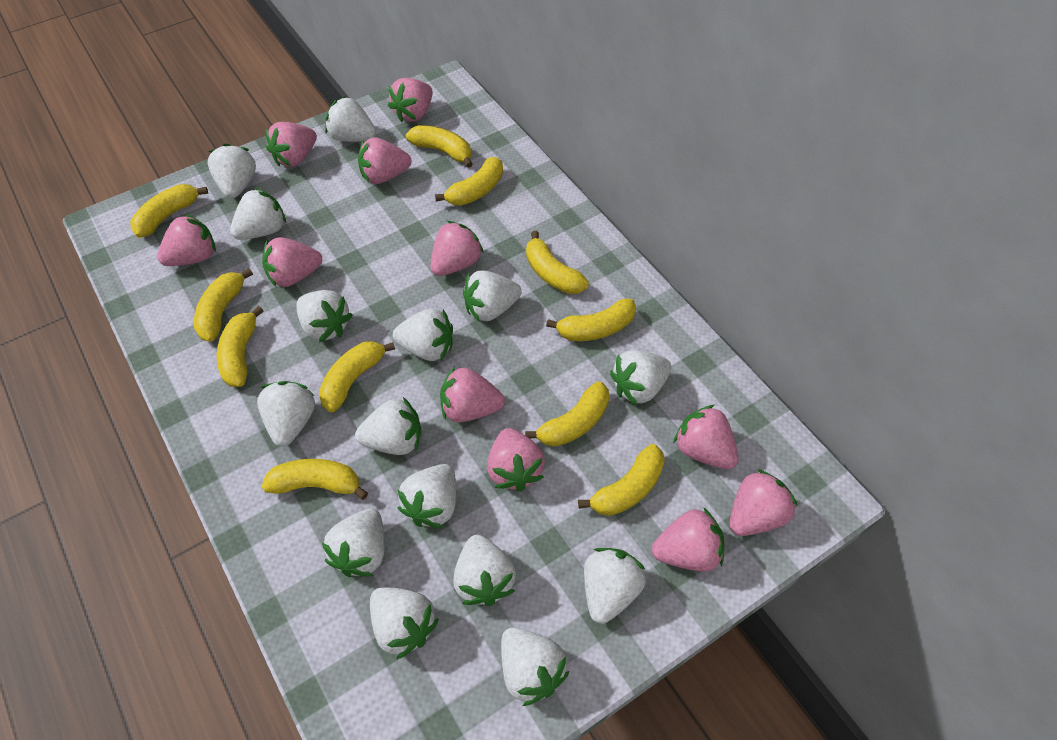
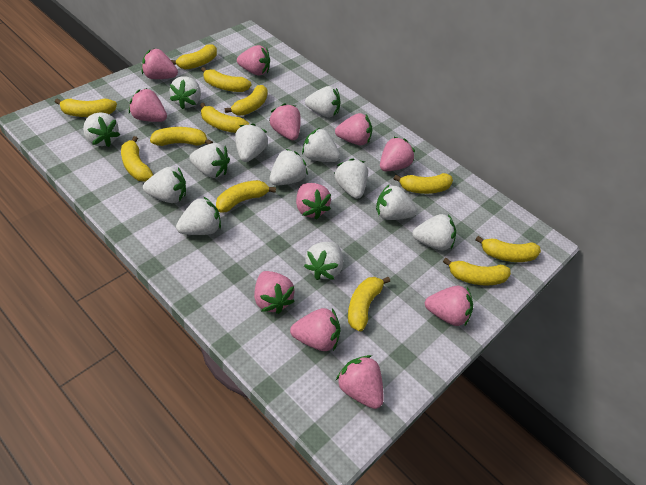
white strawberry: 15 -> 13
yellow banana: 11 -> 12

